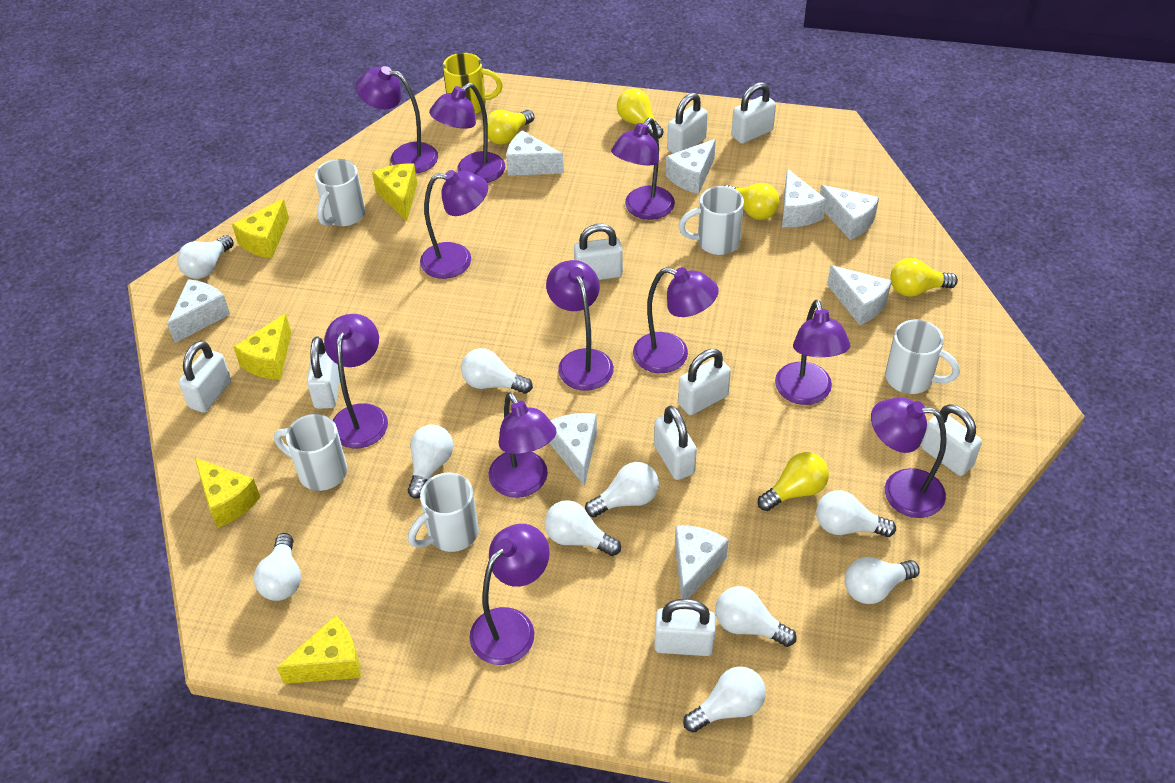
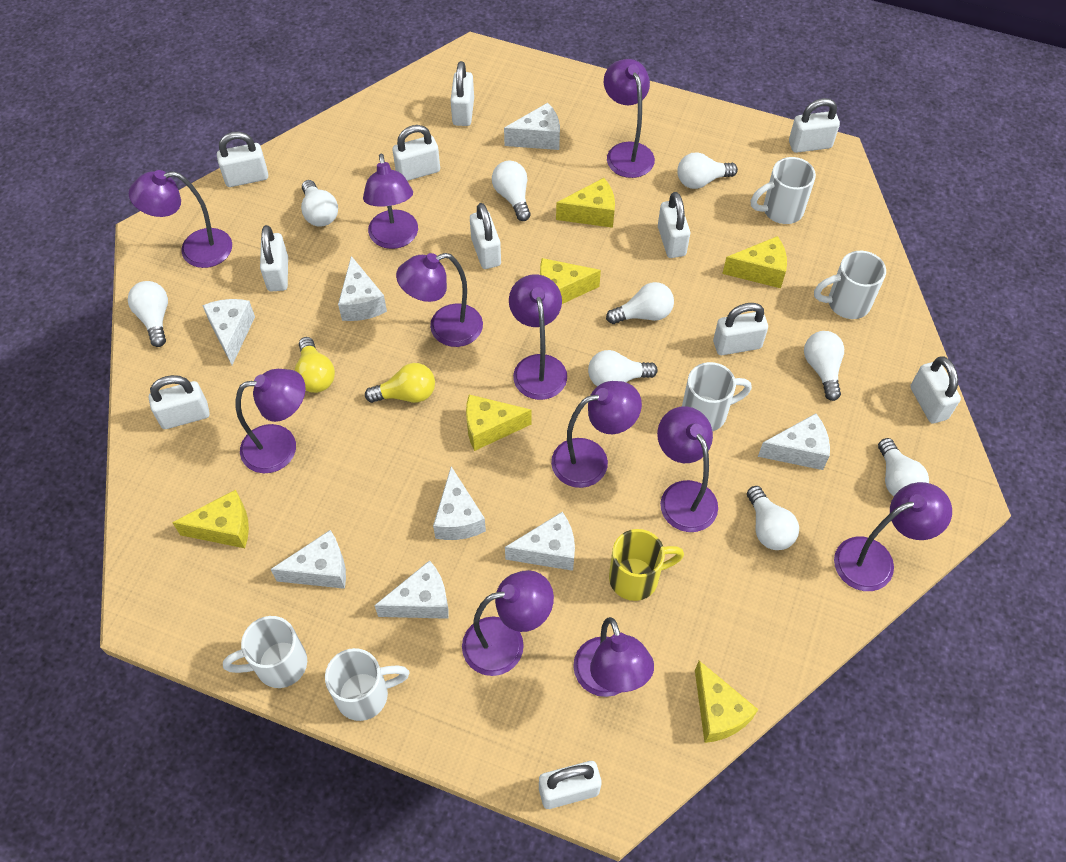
white light bulb: 10 -> 9
white padlock: 9 -> 11
yellow cheese: 5 -> 6
yellow light bulb: 5 -> 2

